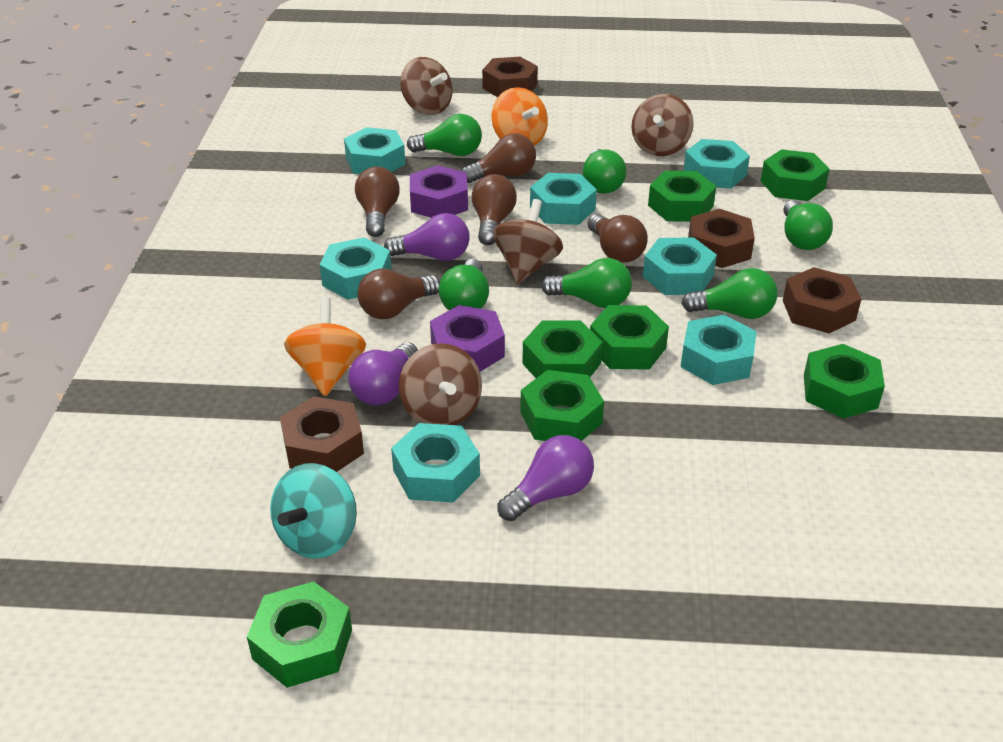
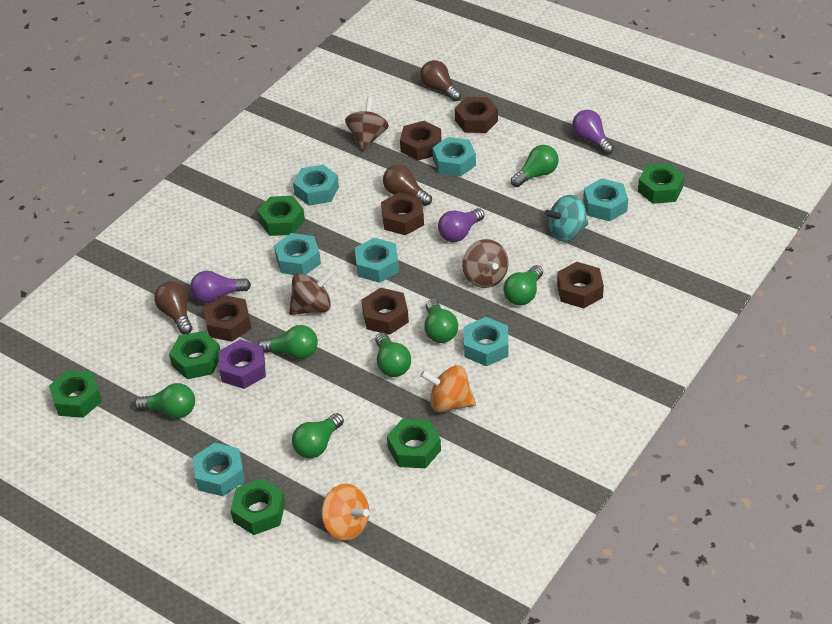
brown light bulb: 5 -> 3
brown nut: 4 -> 6
brown spinning top: 4 -> 3
green light bulb: 6 -> 7
green nut: 7 -> 6
purple nut: 2 -> 1

